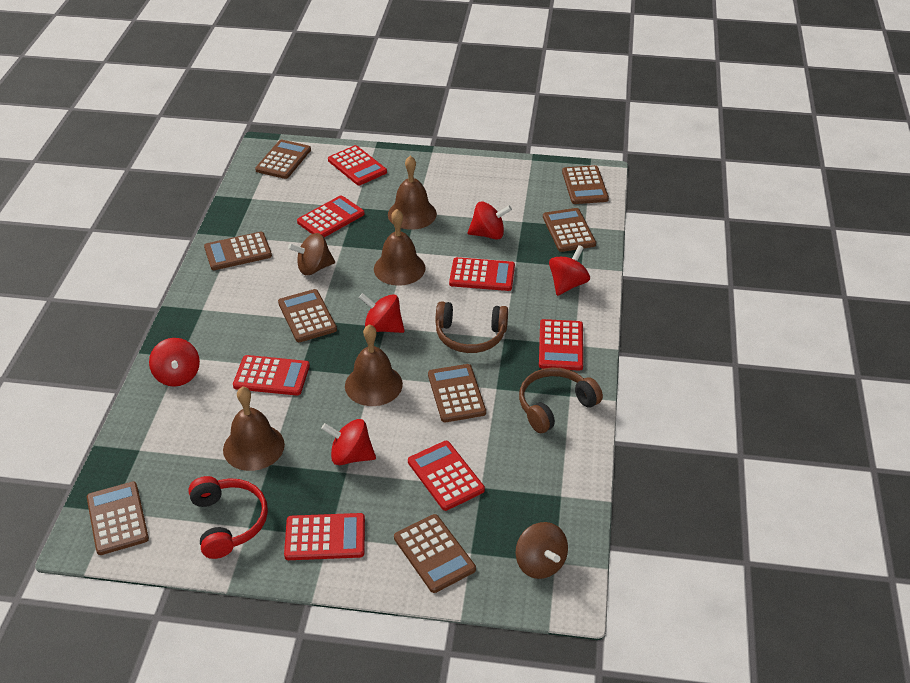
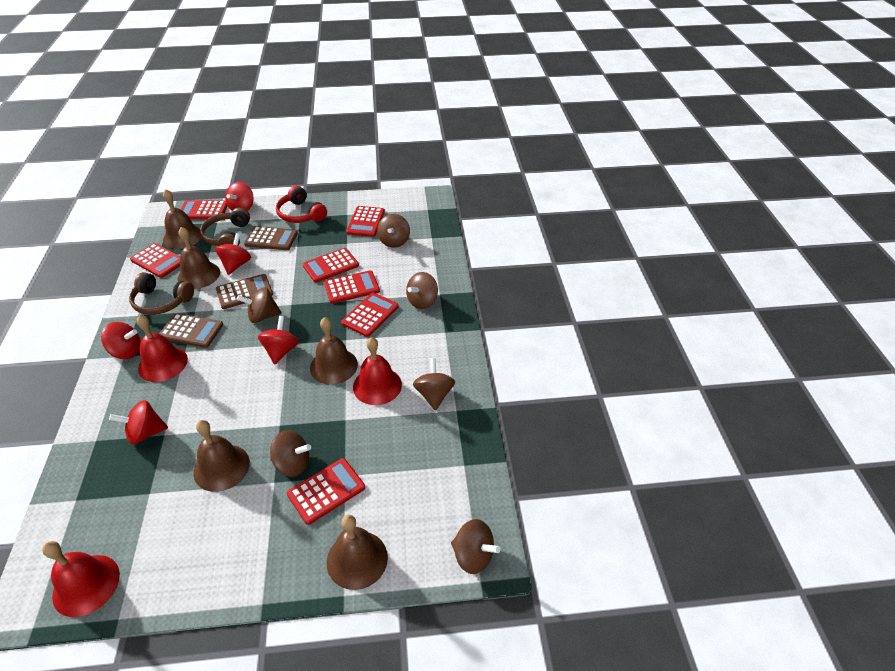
brown bell: 4 -> 5
brown calculator: 8 -> 3
brown spinning top: 2 -> 6
red bell: 0 -> 3

